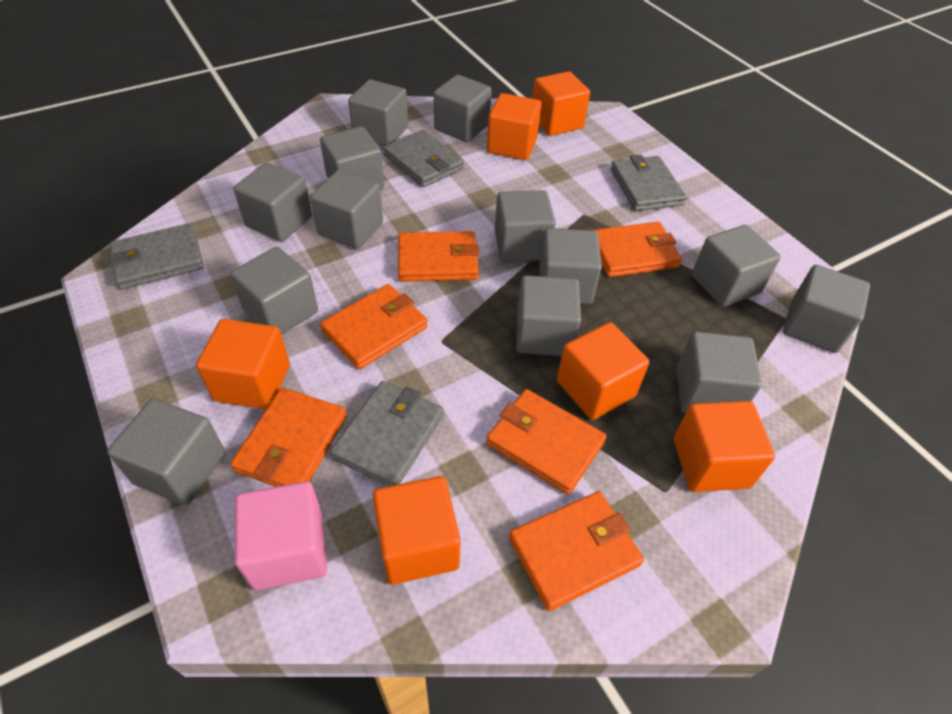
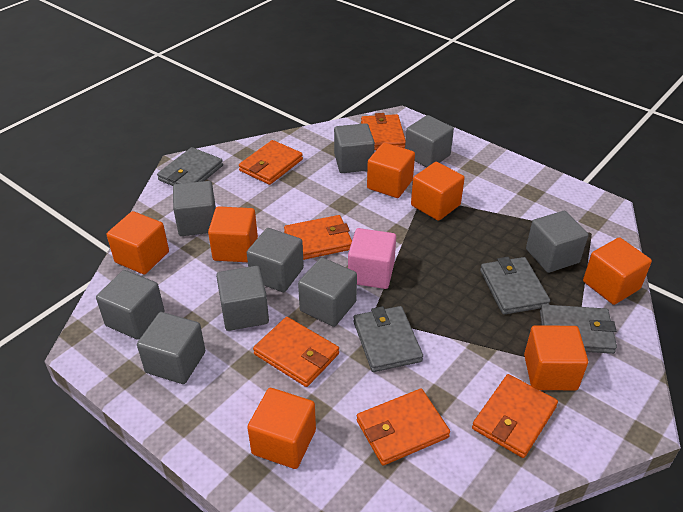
grey cube: 13 -> 9
orange cube: 6 -> 7

